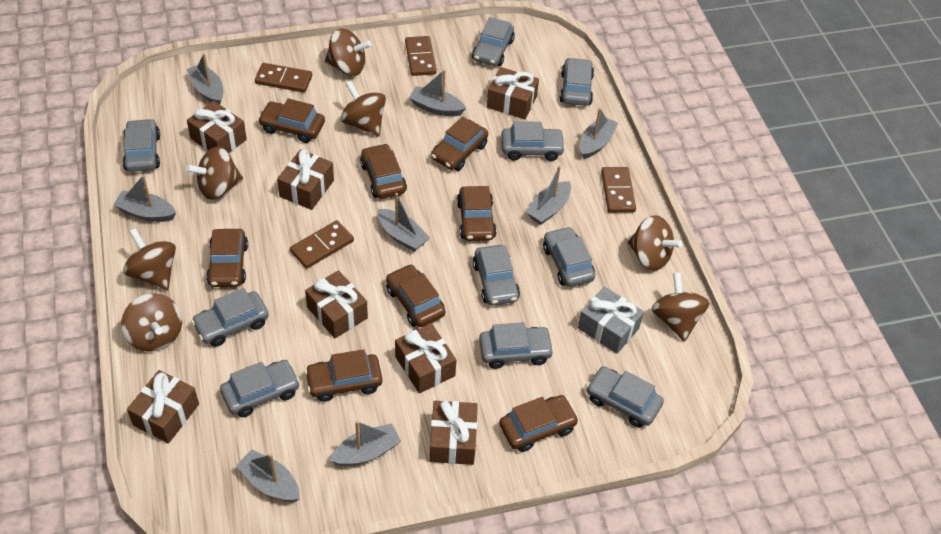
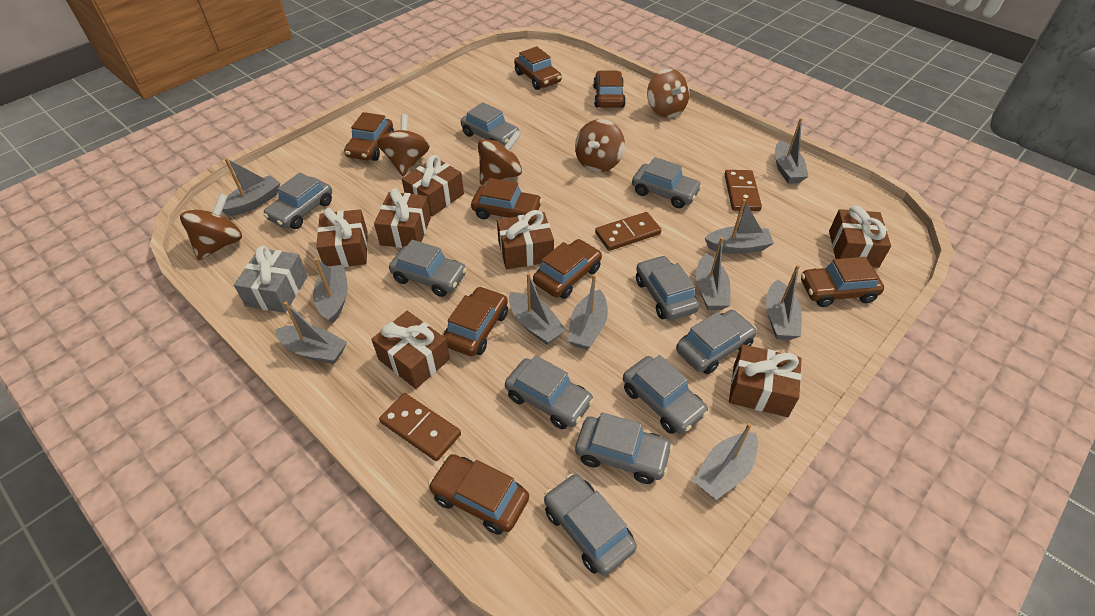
brown domino: 4 -> 3
brown spinning top: 7 -> 5
grey boat: 8 -> 10

